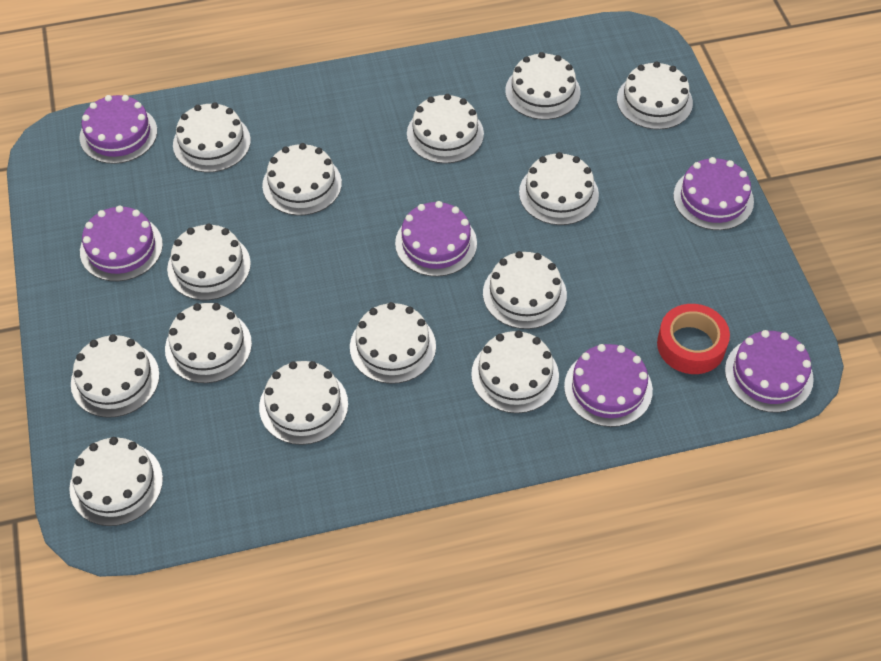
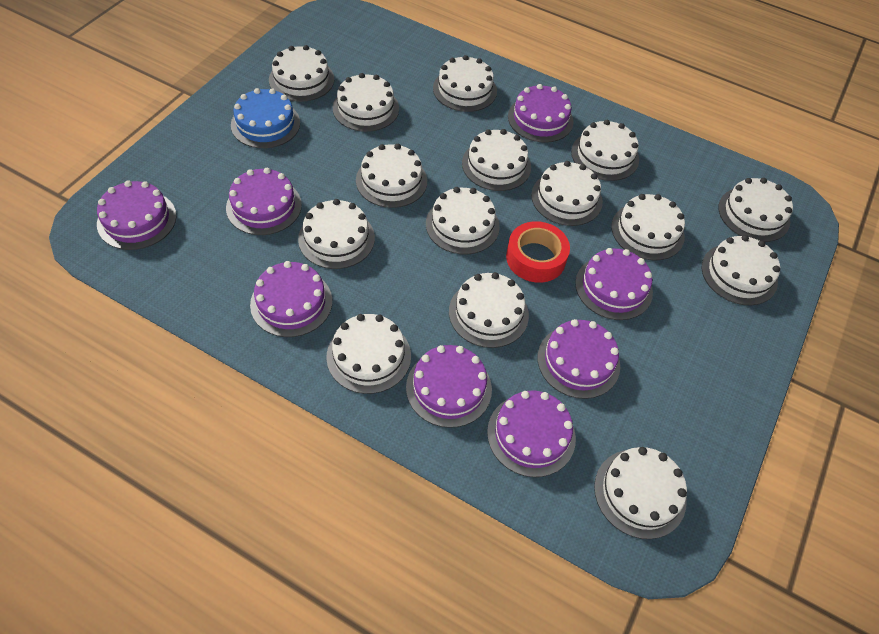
blue cake: 0 -> 1
purple cake: 6 -> 8
white cake: 14 -> 15

